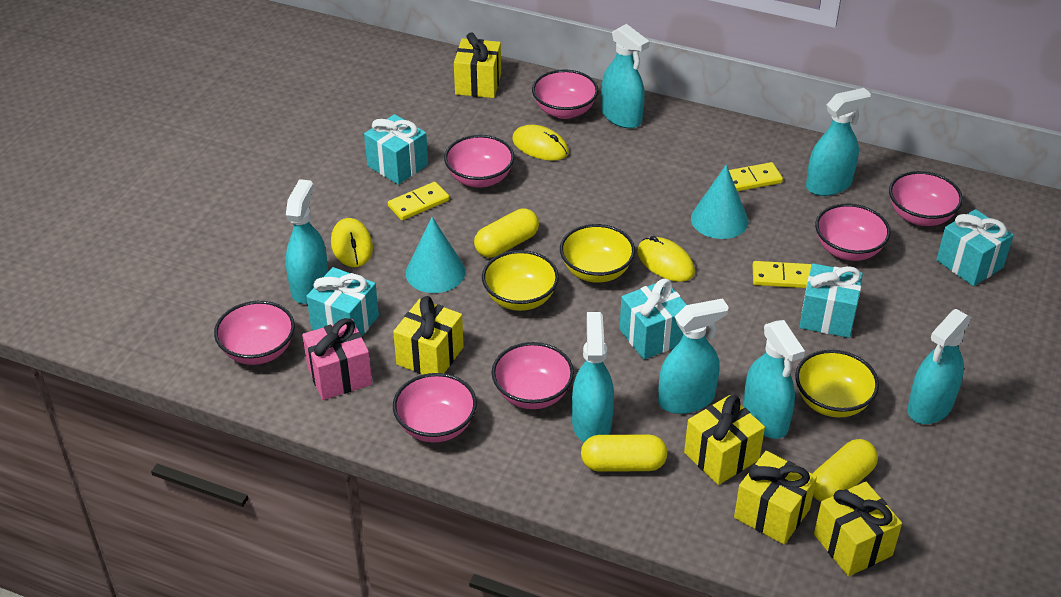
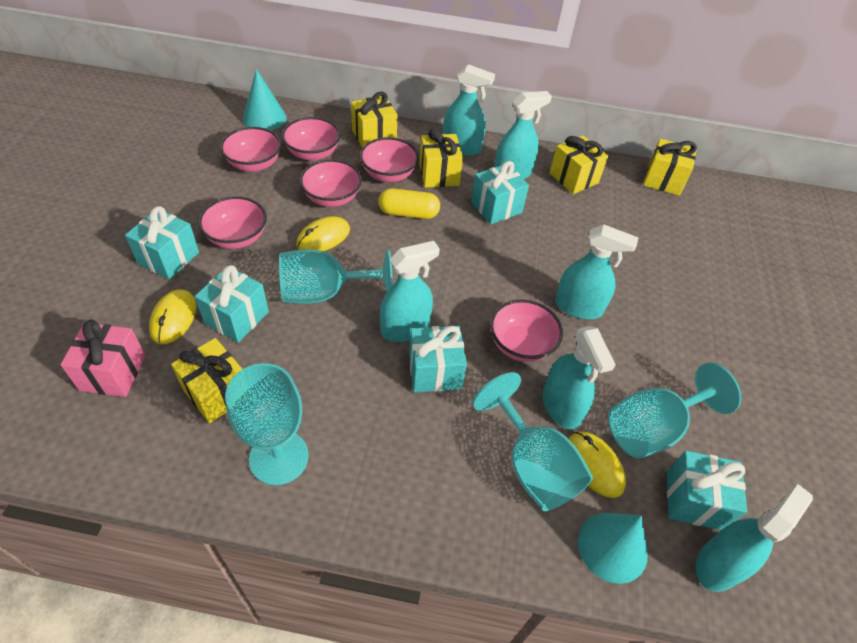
pink bowl: 7 -> 6
turquoise goblet: 0 -> 4
turquoise spray bottle: 7 -> 6
yellow bowl: 3 -> 0
yellow capsule: 3 -> 1
yellow domino: 3 -> 0

